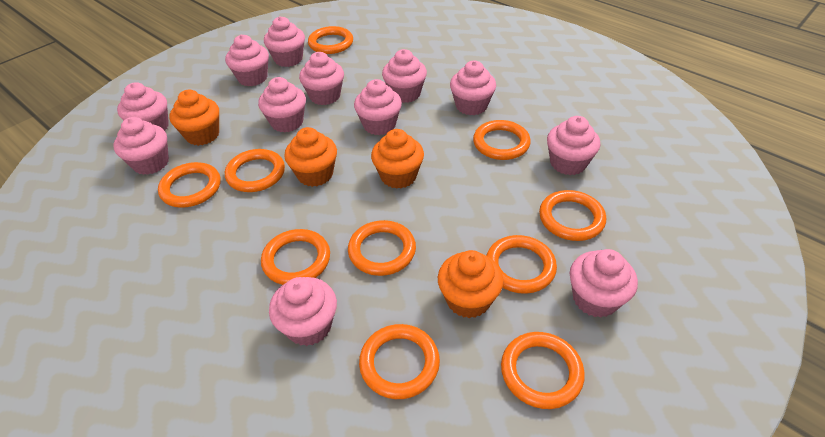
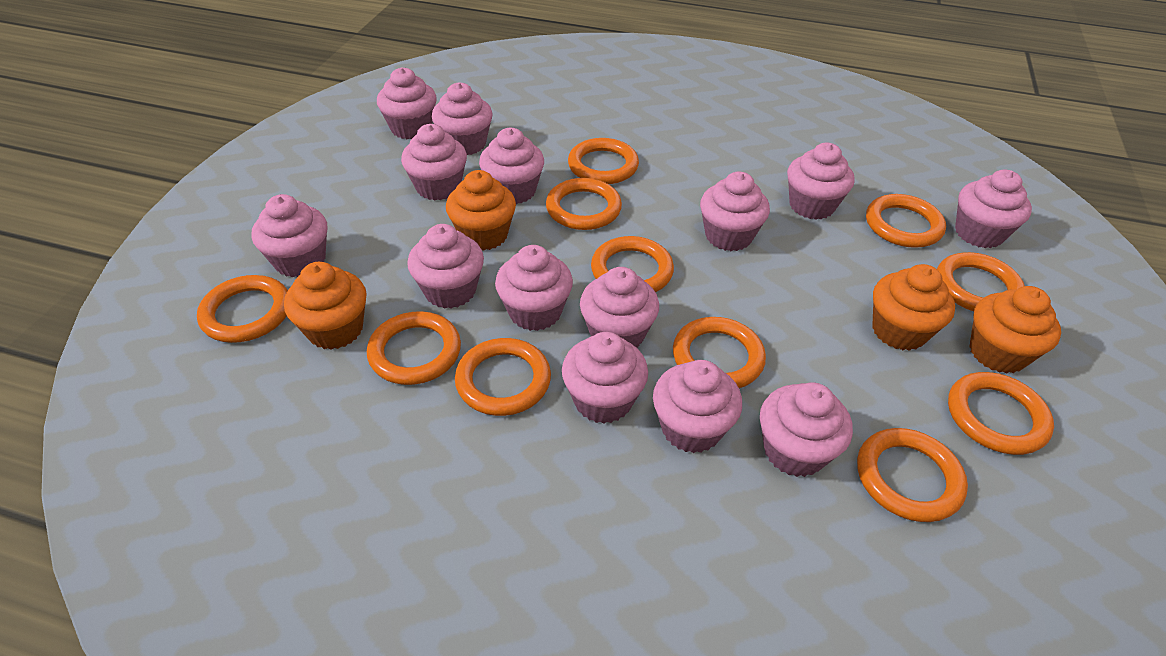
orange ring: 10 -> 11
pink cupcake: 12 -> 14

